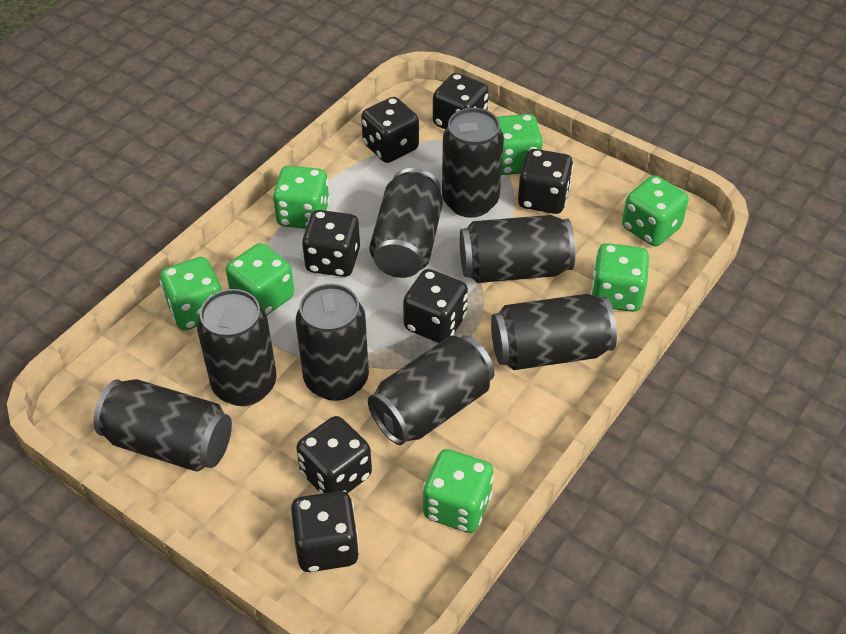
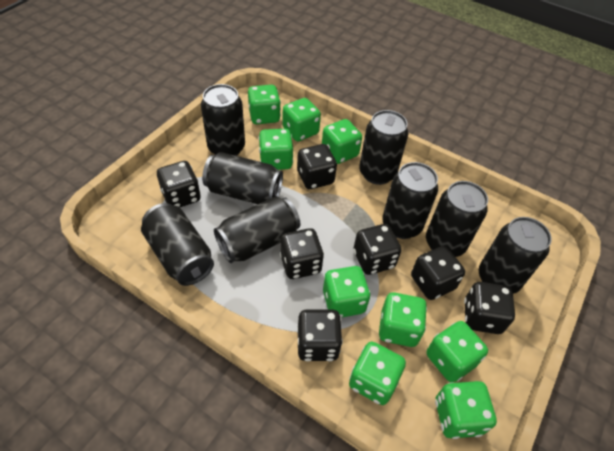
green dice: 7 -> 9

